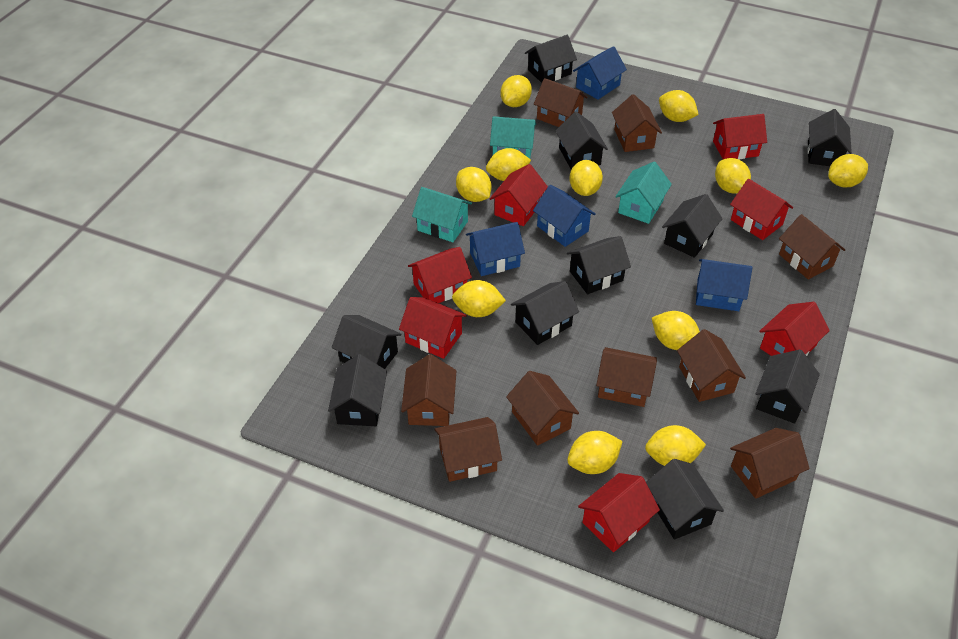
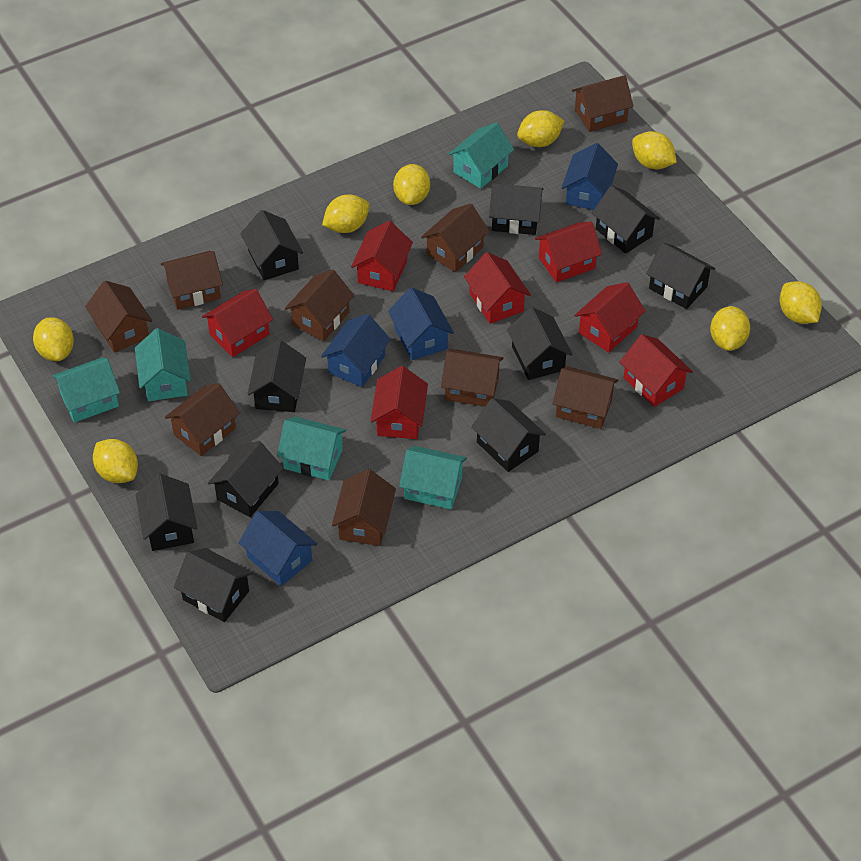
turquoise house: 3 -> 5
yellow lemon: 11 -> 8

